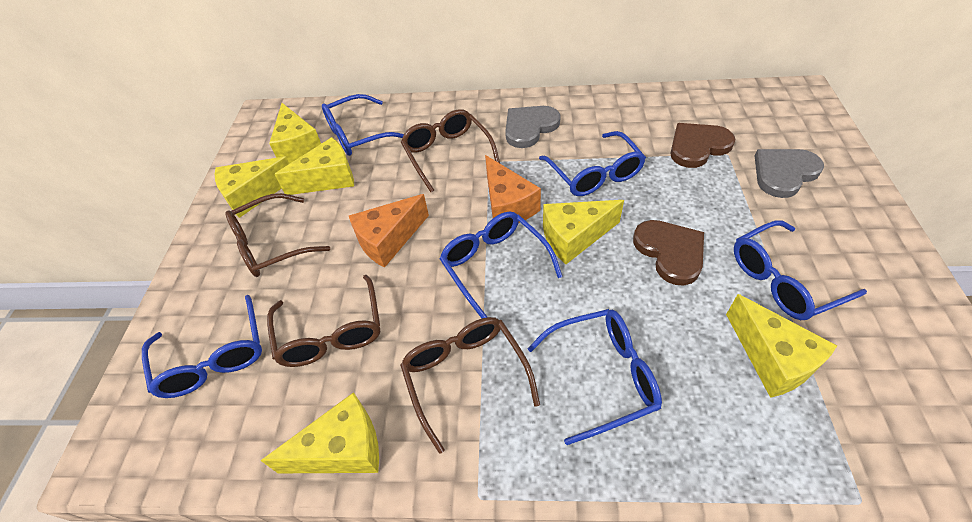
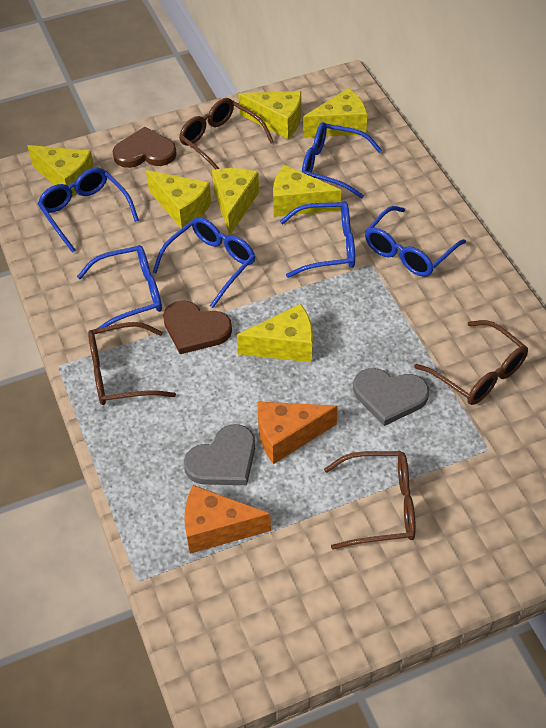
yellow cheese: 6 -> 7

